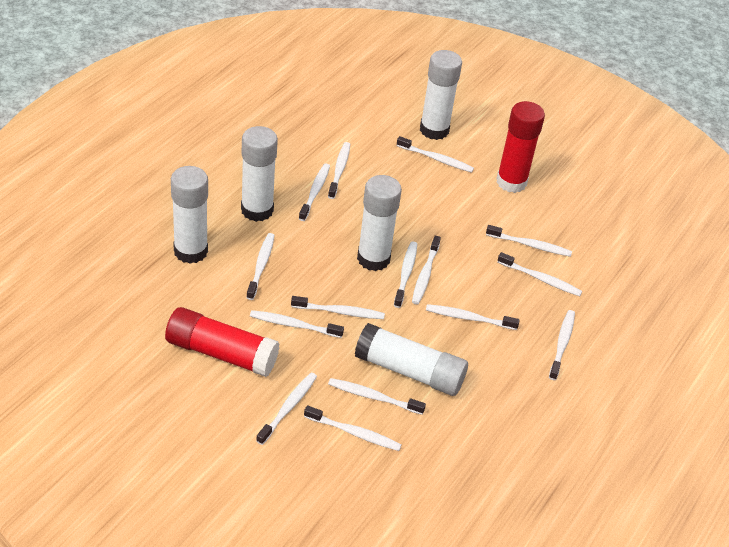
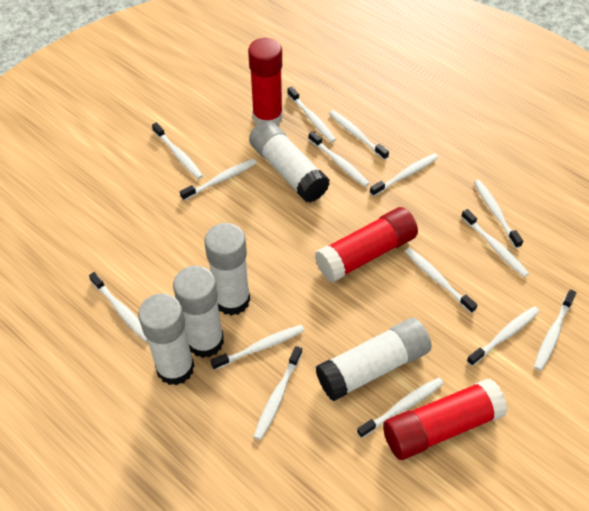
red glue stick: 2 -> 3

